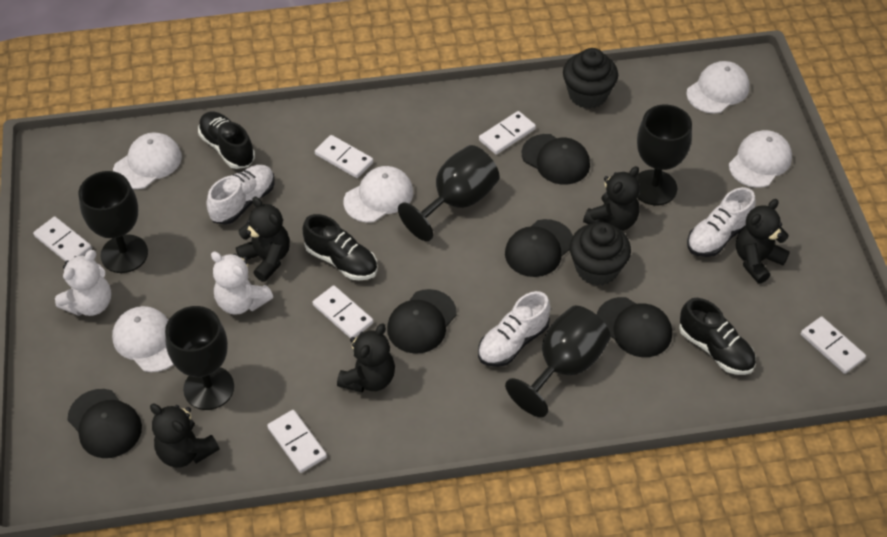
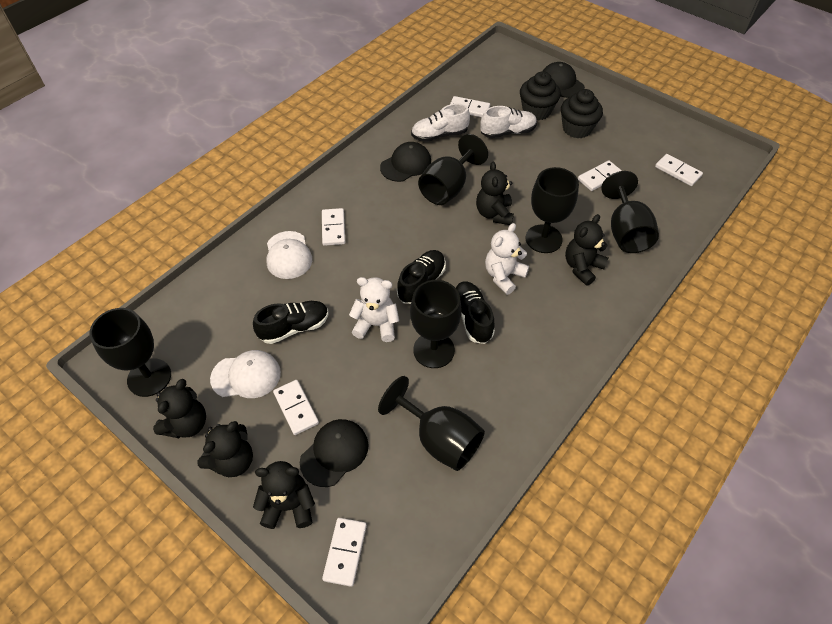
black cap: 5 -> 3
black goblet: 5 -> 6
white cap: 5 -> 2
white shoe: 3 -> 2

